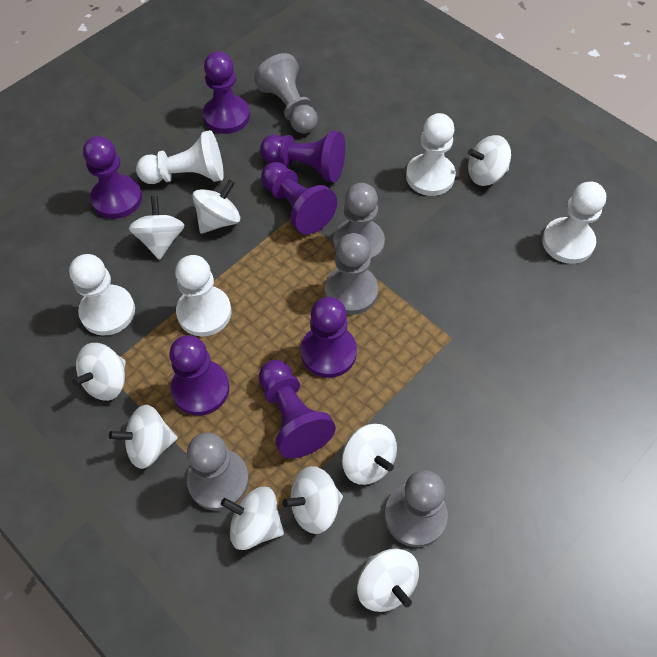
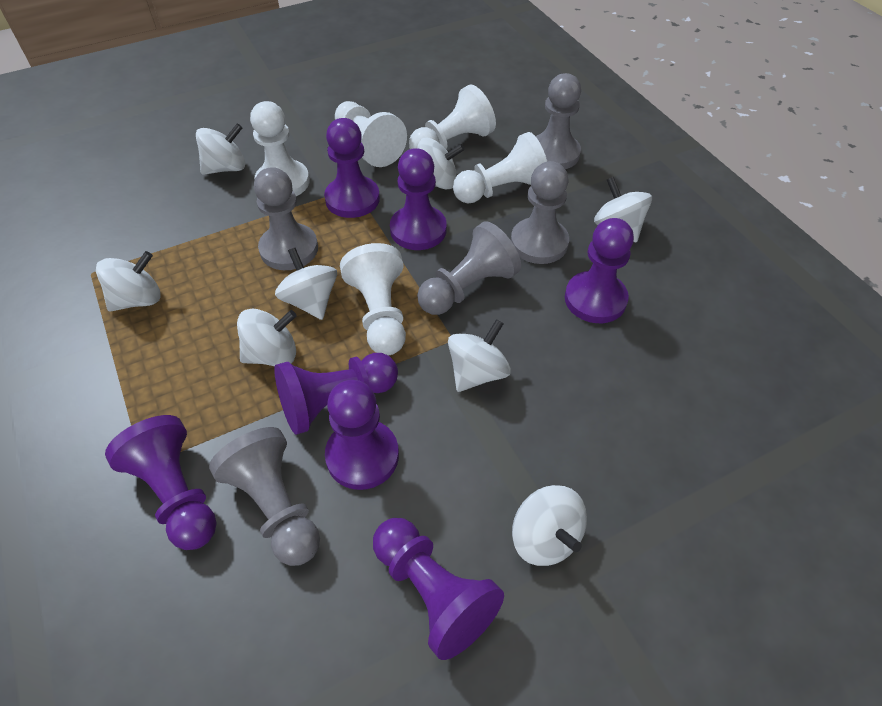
white spinning top: 9 -> 8

